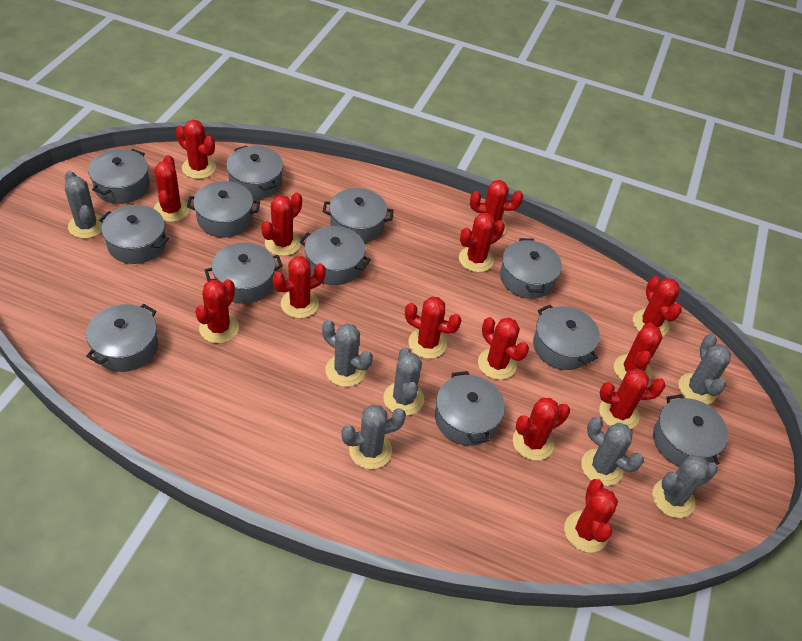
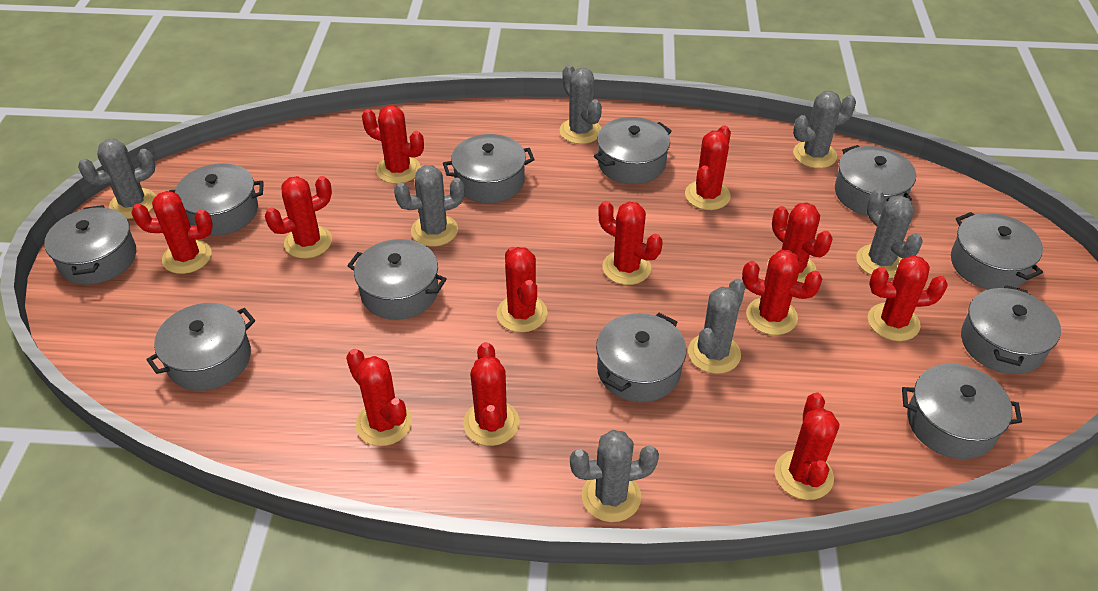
grey pot: 12 -> 11
red cactus: 14 -> 12

